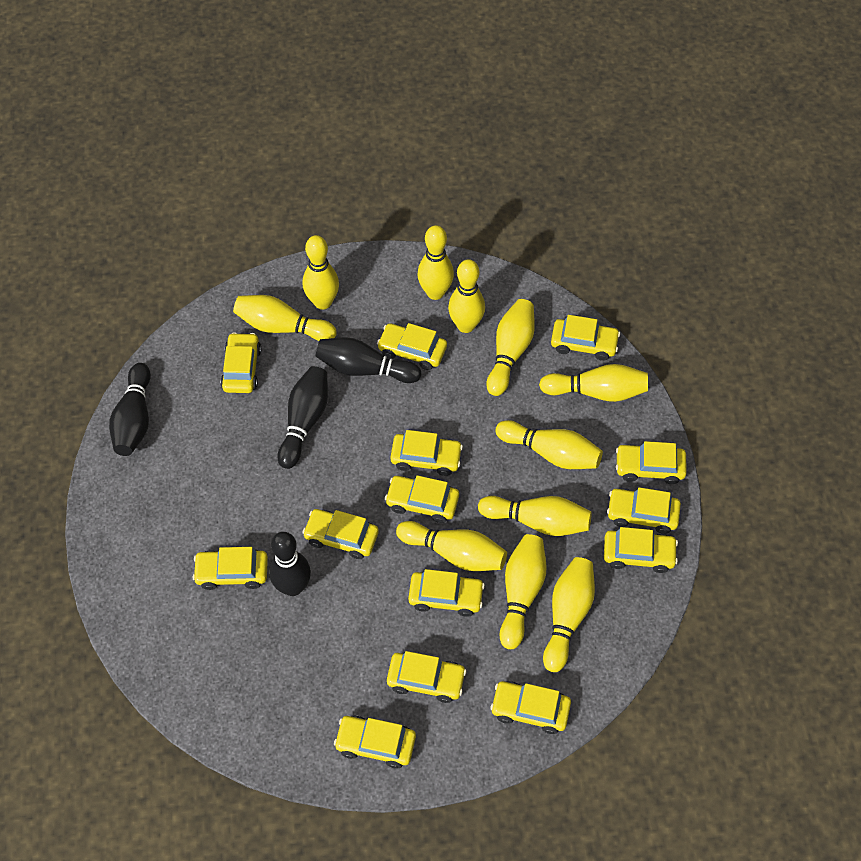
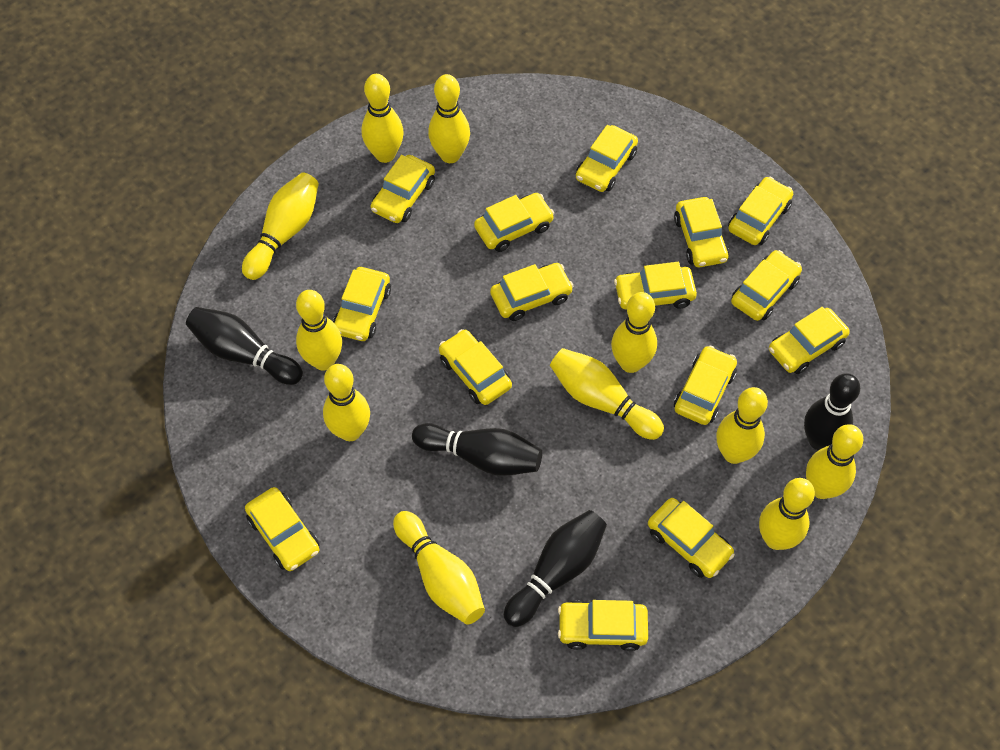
yellow car: 14 -> 15

